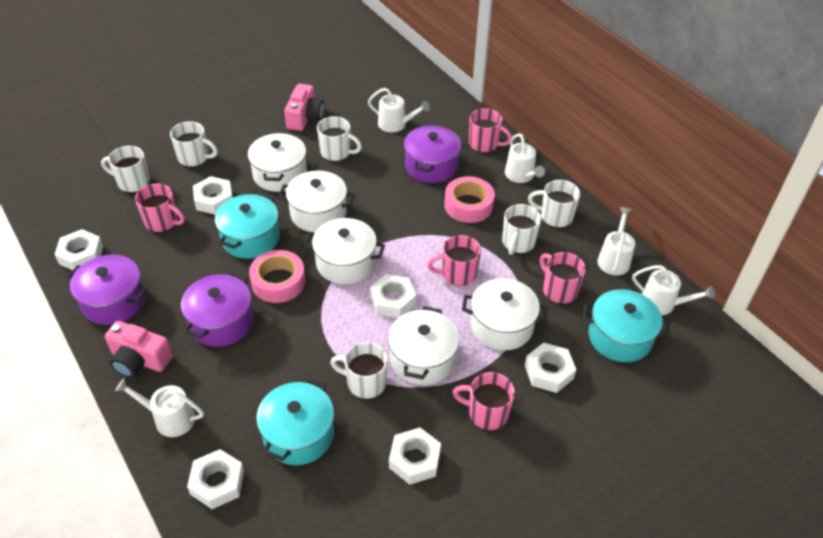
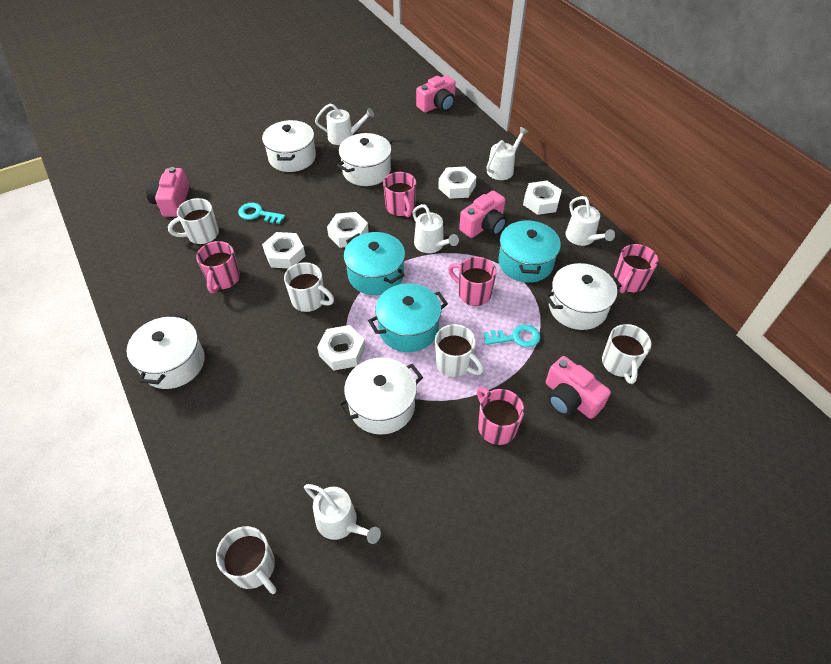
pink camera: 2 -> 4
pink tape: 2 -> 0
purple pot: 3 -> 0
turquoise key: 0 -> 2
white mug: 6 -> 5
white nut: 6 -> 5

